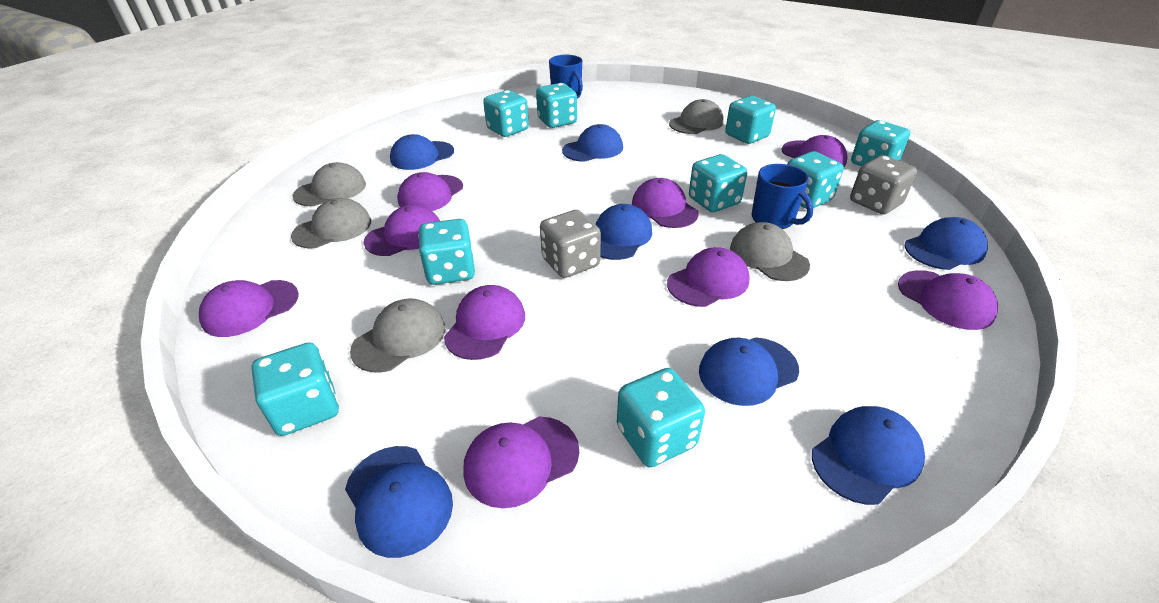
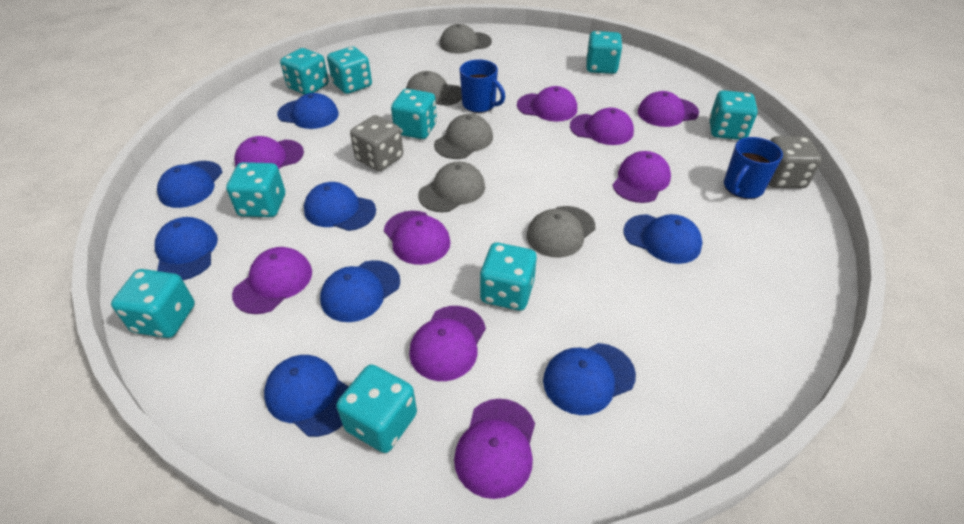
blue cap: 7 -> 8

